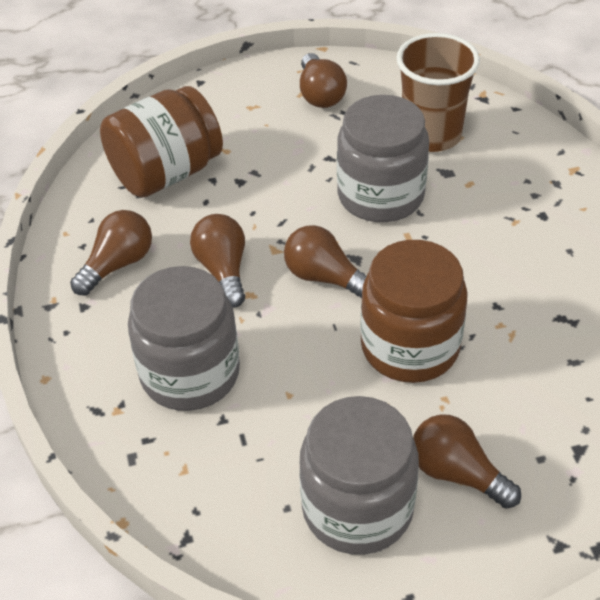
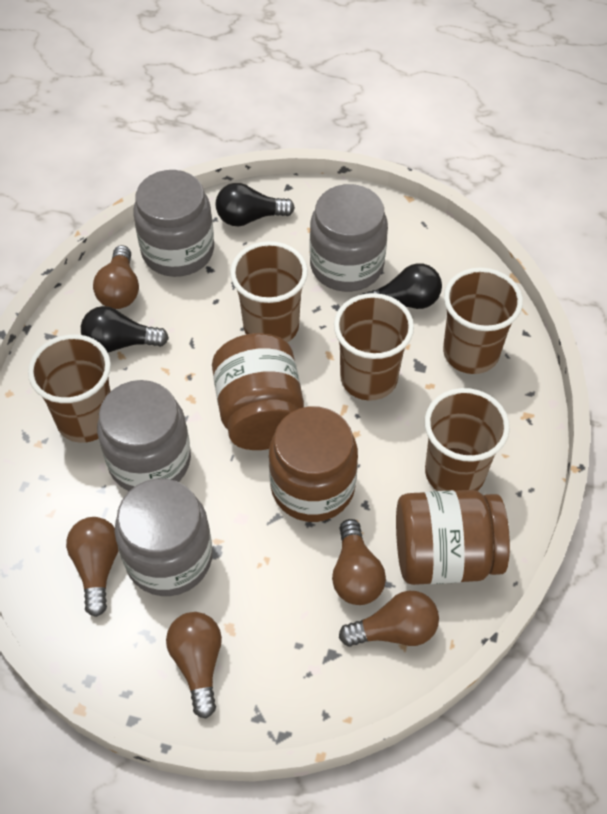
black light bulb: 0 -> 3
brown cup: 1 -> 5
brown jar: 2 -> 3
grey jar: 3 -> 4

